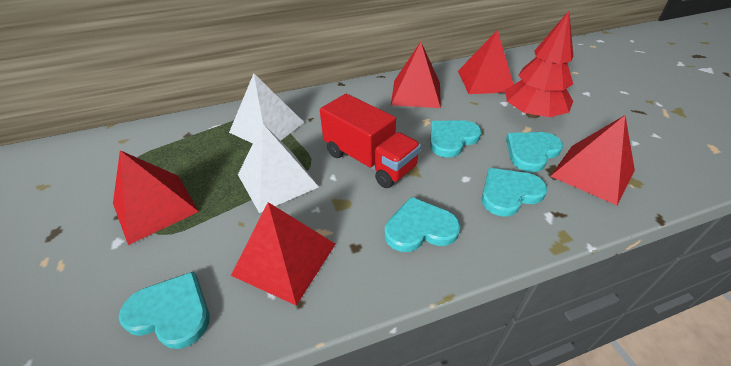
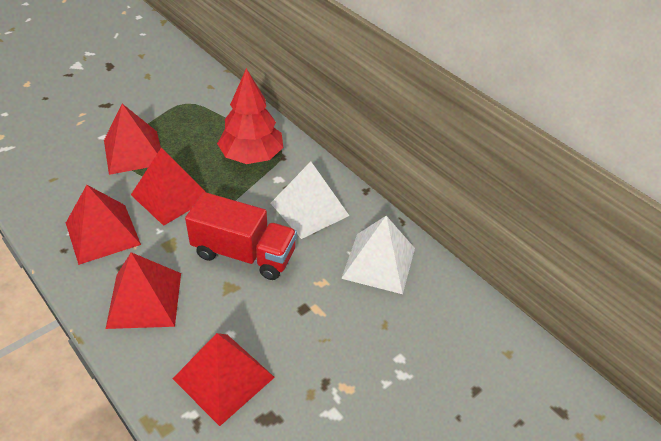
turquoise heart: 5 -> 0

